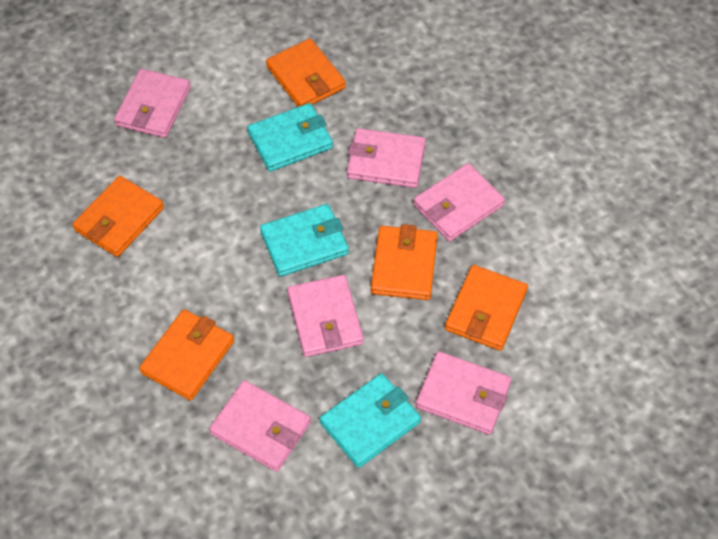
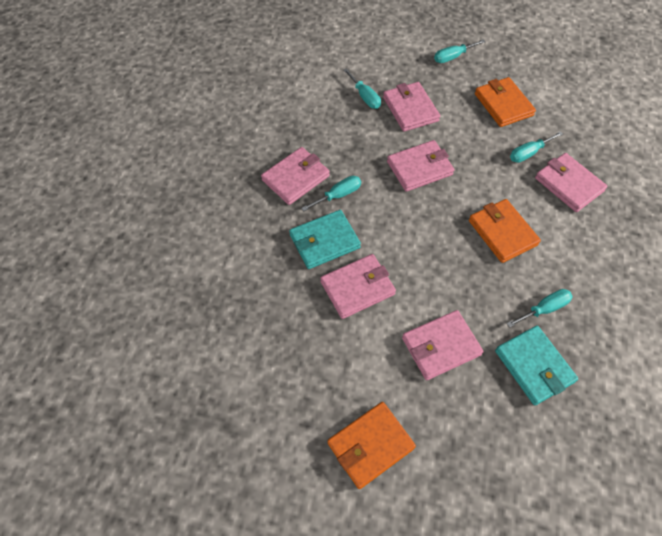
orange wallet: 5 -> 3
turquoise screwdriver: 0 -> 5
turquoise wallet: 3 -> 2

